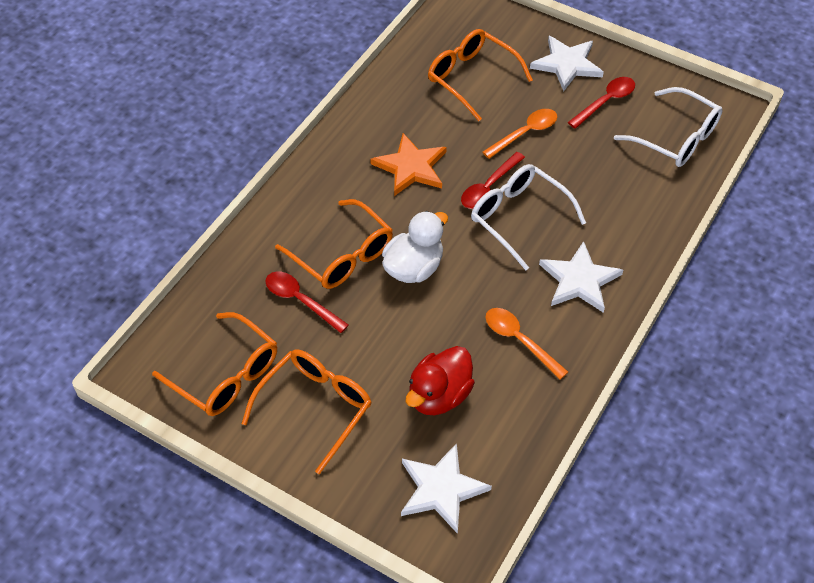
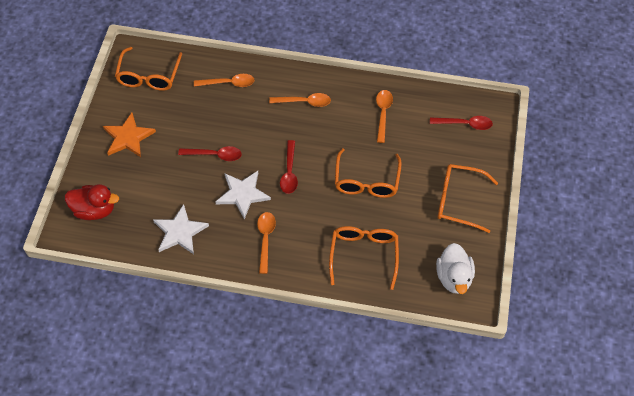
orange spoon: 2 -> 4
white glasses: 2 -> 0
white star: 3 -> 2

